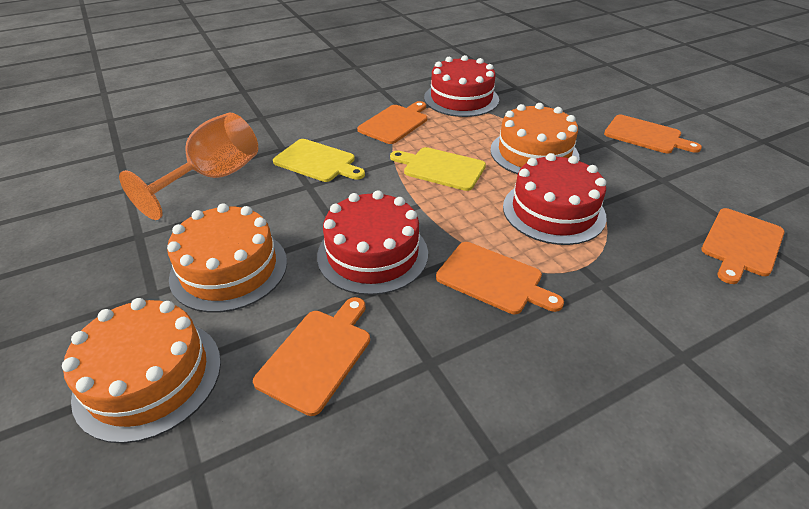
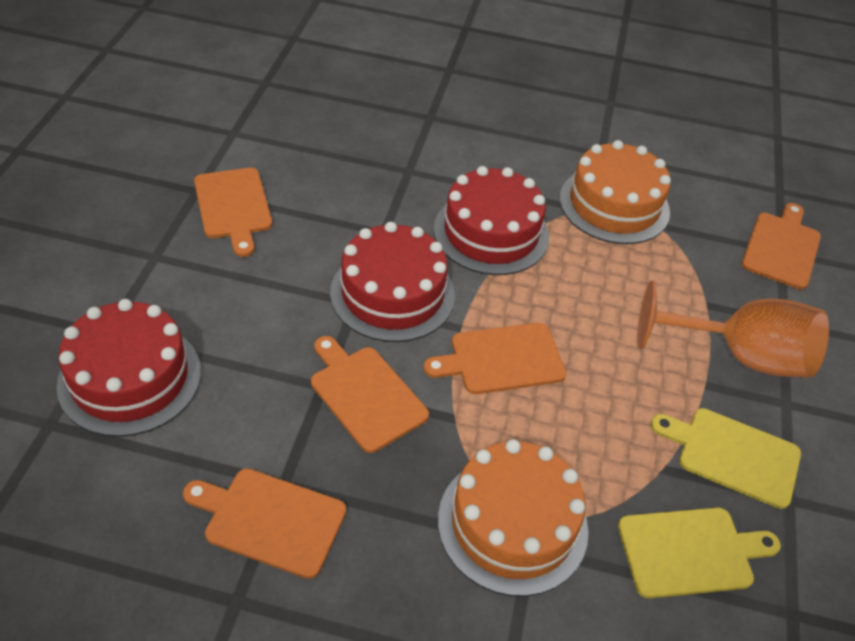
orange cake: 3 -> 2

